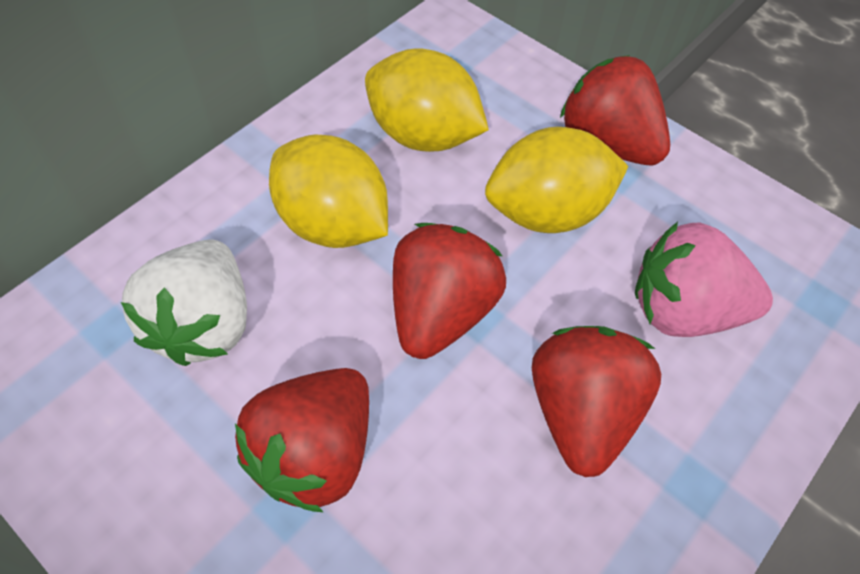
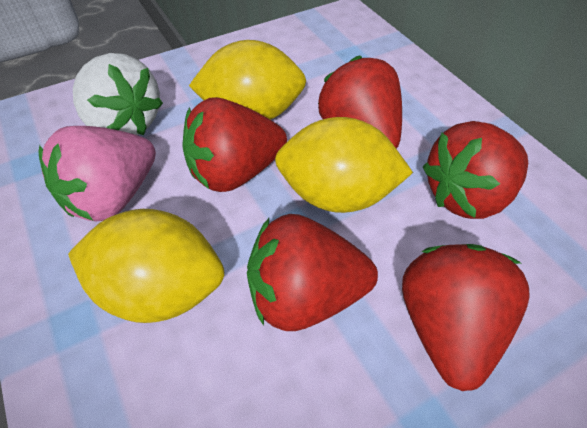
red strawberry: 4 -> 5

